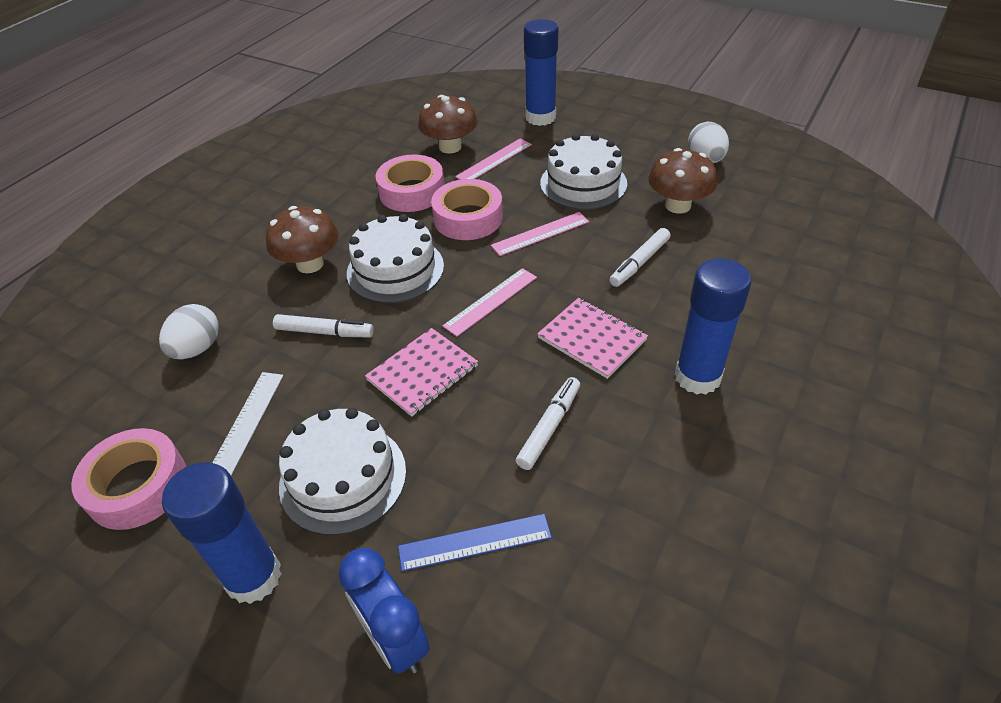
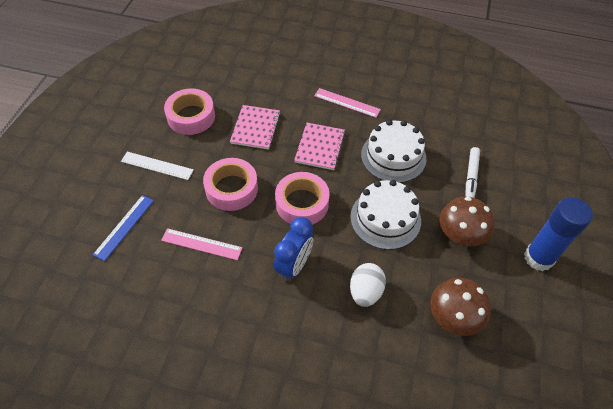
blue glue stick: 3 -> 1
brown mushroom: 3 -> 2
pink ruler: 3 -> 2
white cake: 3 -> 2
white egg: 2 -> 1
white marker: 3 -> 1

